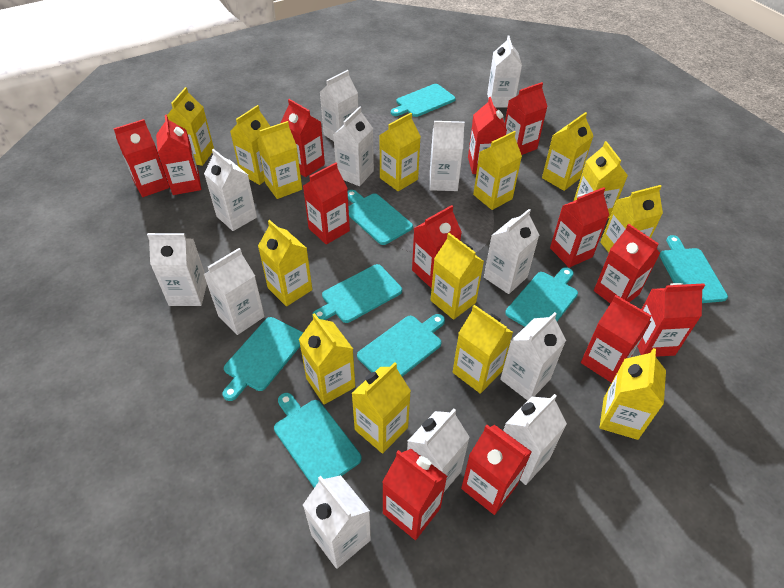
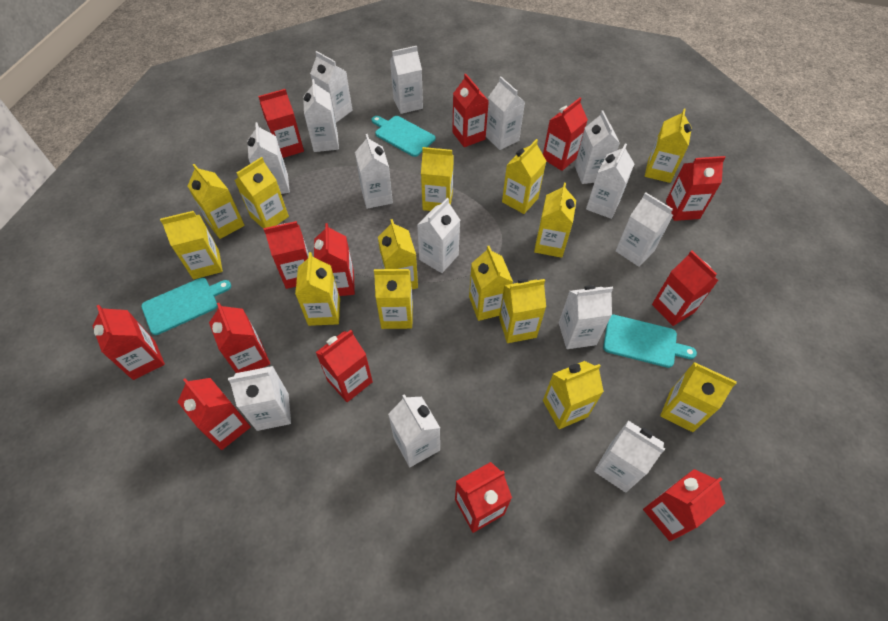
turquoise cutting board: 8 -> 3
white carton: 12 -> 14

